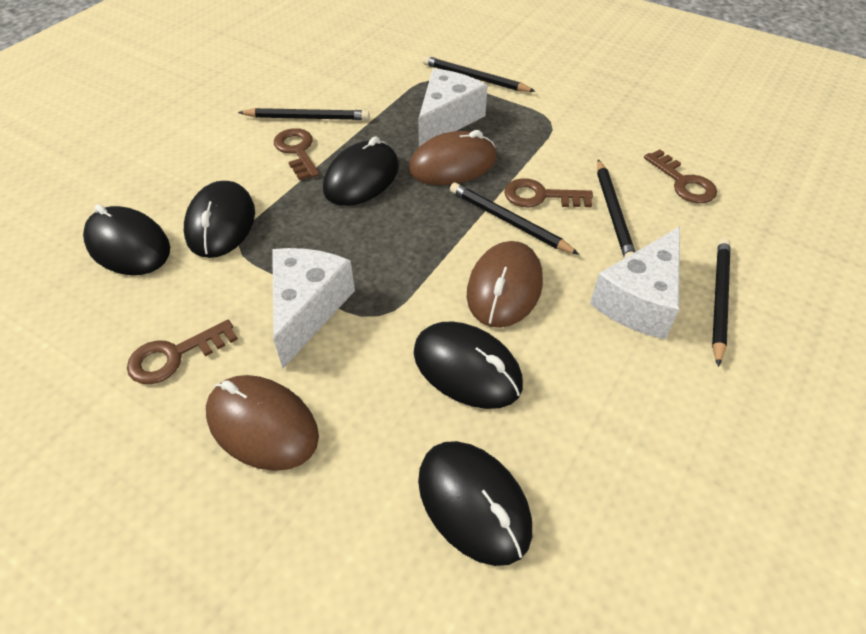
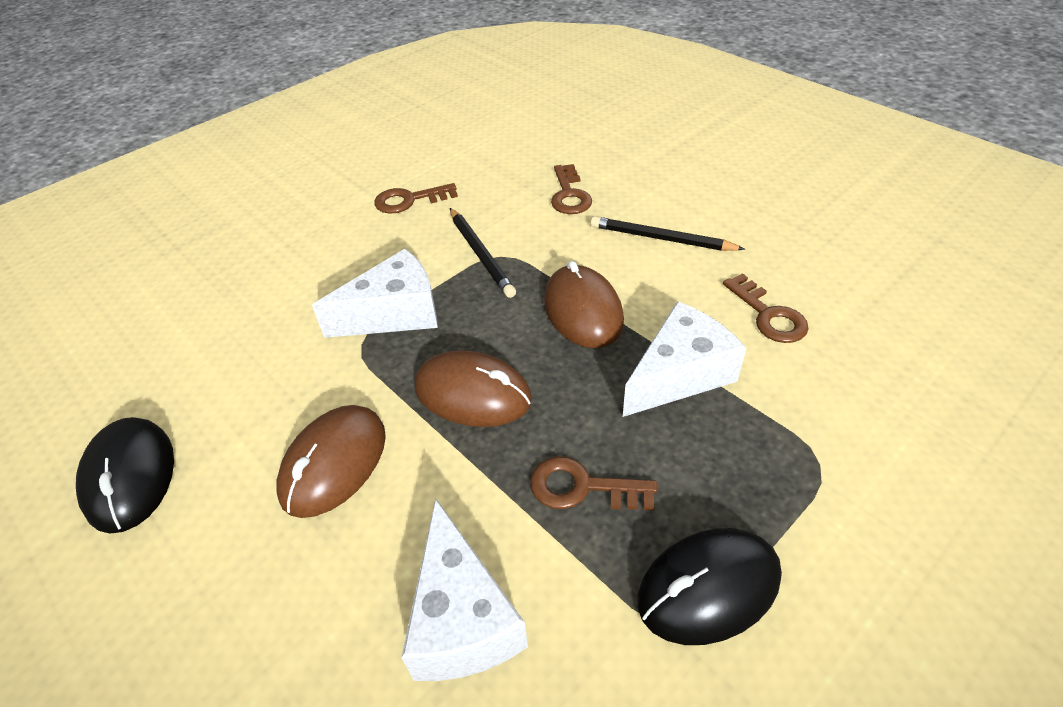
black mouse: 5 -> 2
black pencil: 5 -> 2

